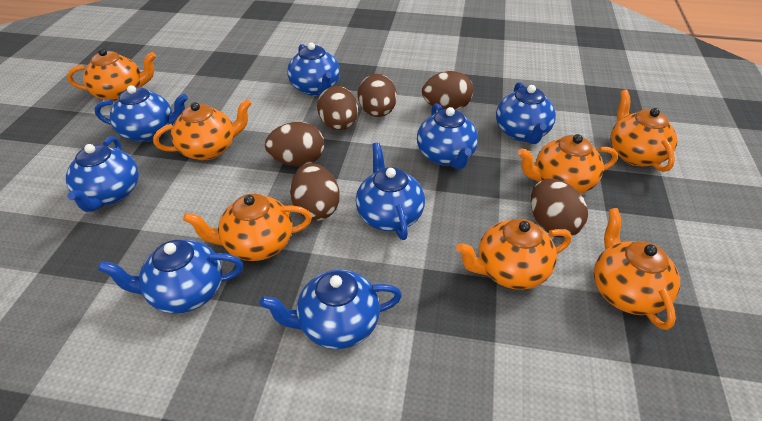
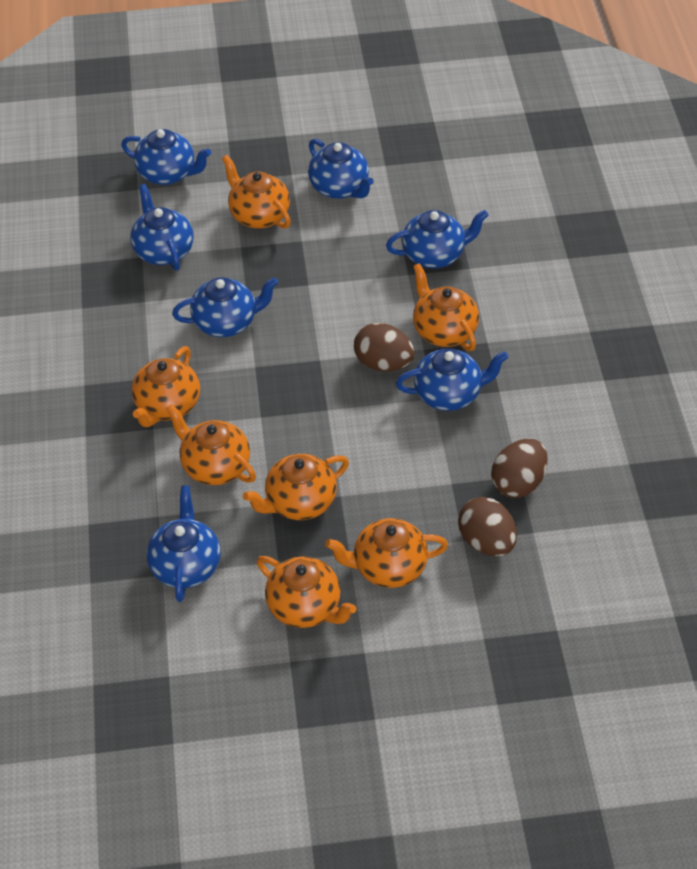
blue teapot: 8 -> 7
brown egg: 6 -> 3

